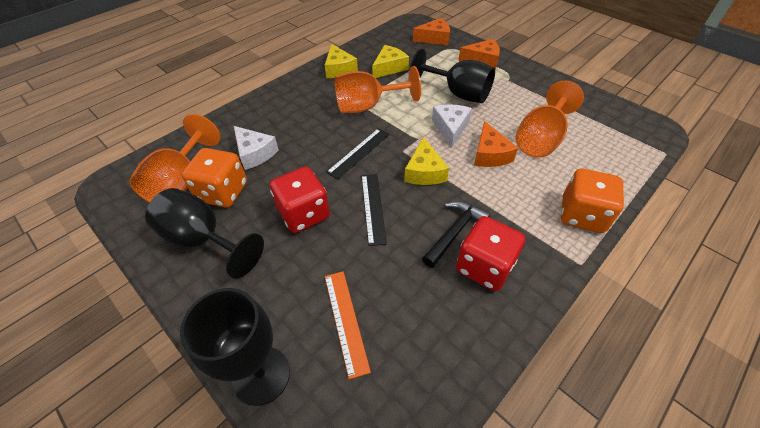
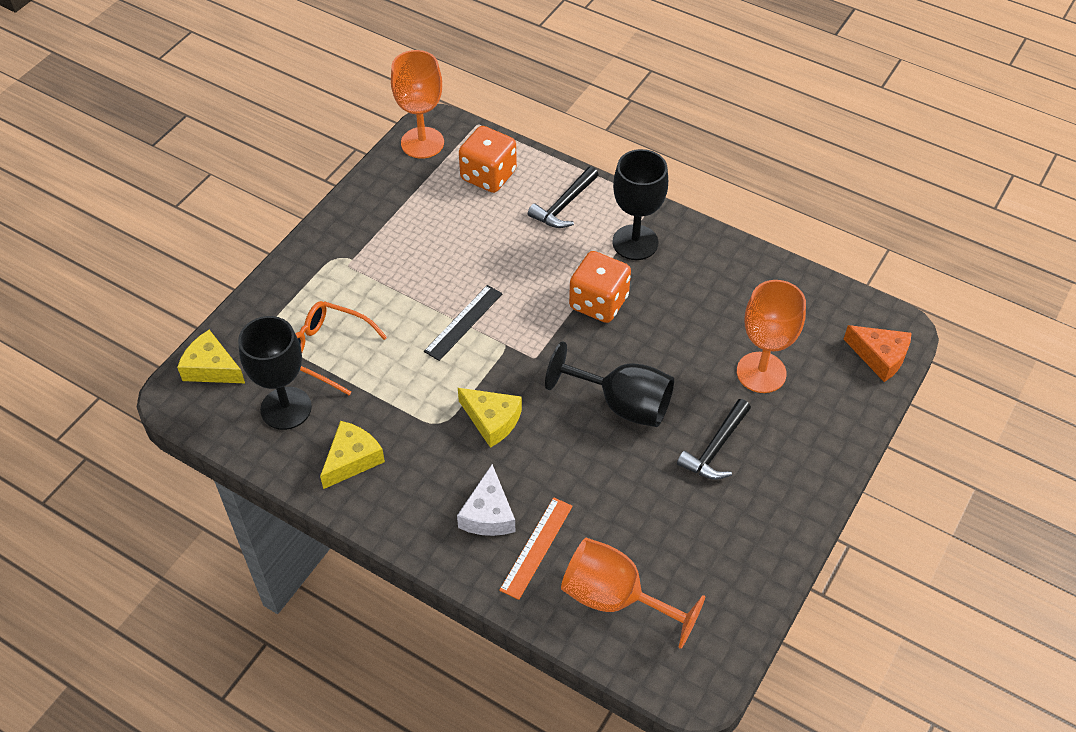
black hammer: 1 -> 2
black ruler: 2 -> 1
orange cheese: 3 -> 1
orange glasses: 0 -> 1
red dice: 2 -> 0
white cheese: 2 -> 1

